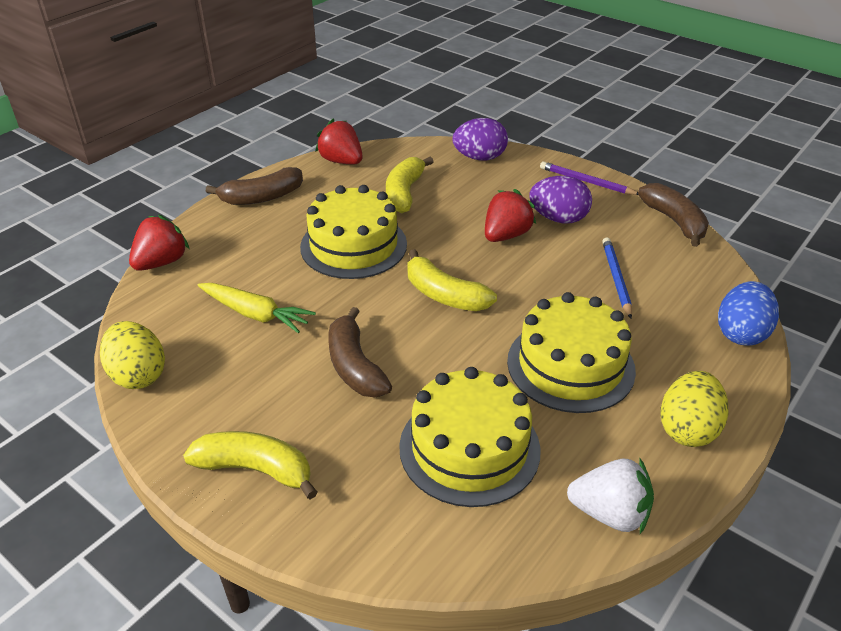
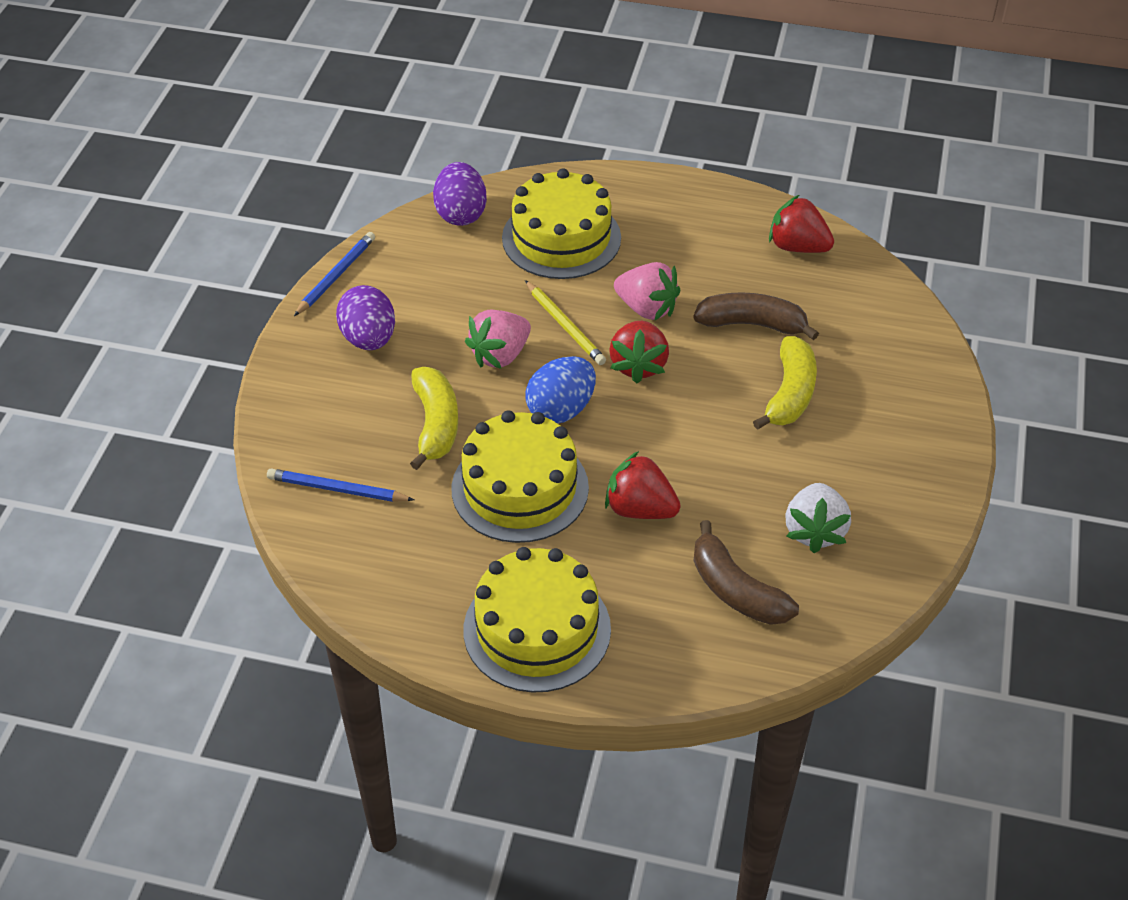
blue pencil: 1 -> 2
brown banana: 3 -> 2
pink strawberry: 0 -> 2
purple pencil: 1 -> 0
yellow banana: 3 -> 2
yellow carrot: 1 -> 0
yellow egg: 2 -> 0
yellow pencil: 0 -> 1

